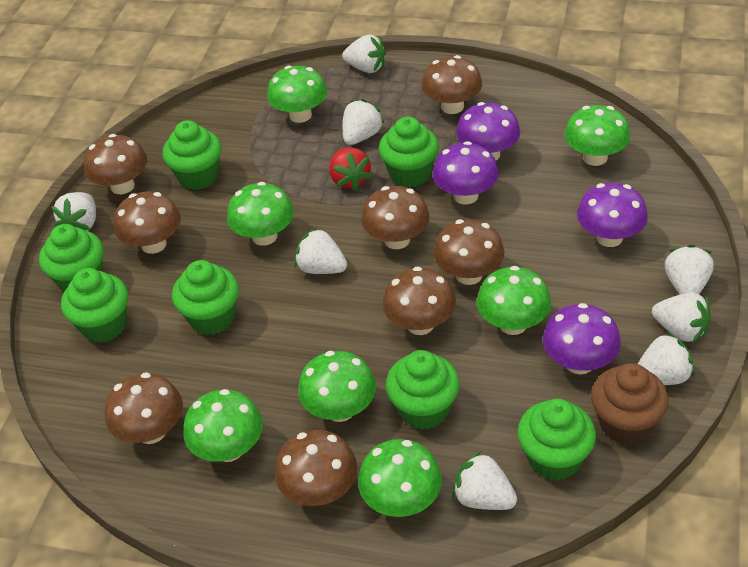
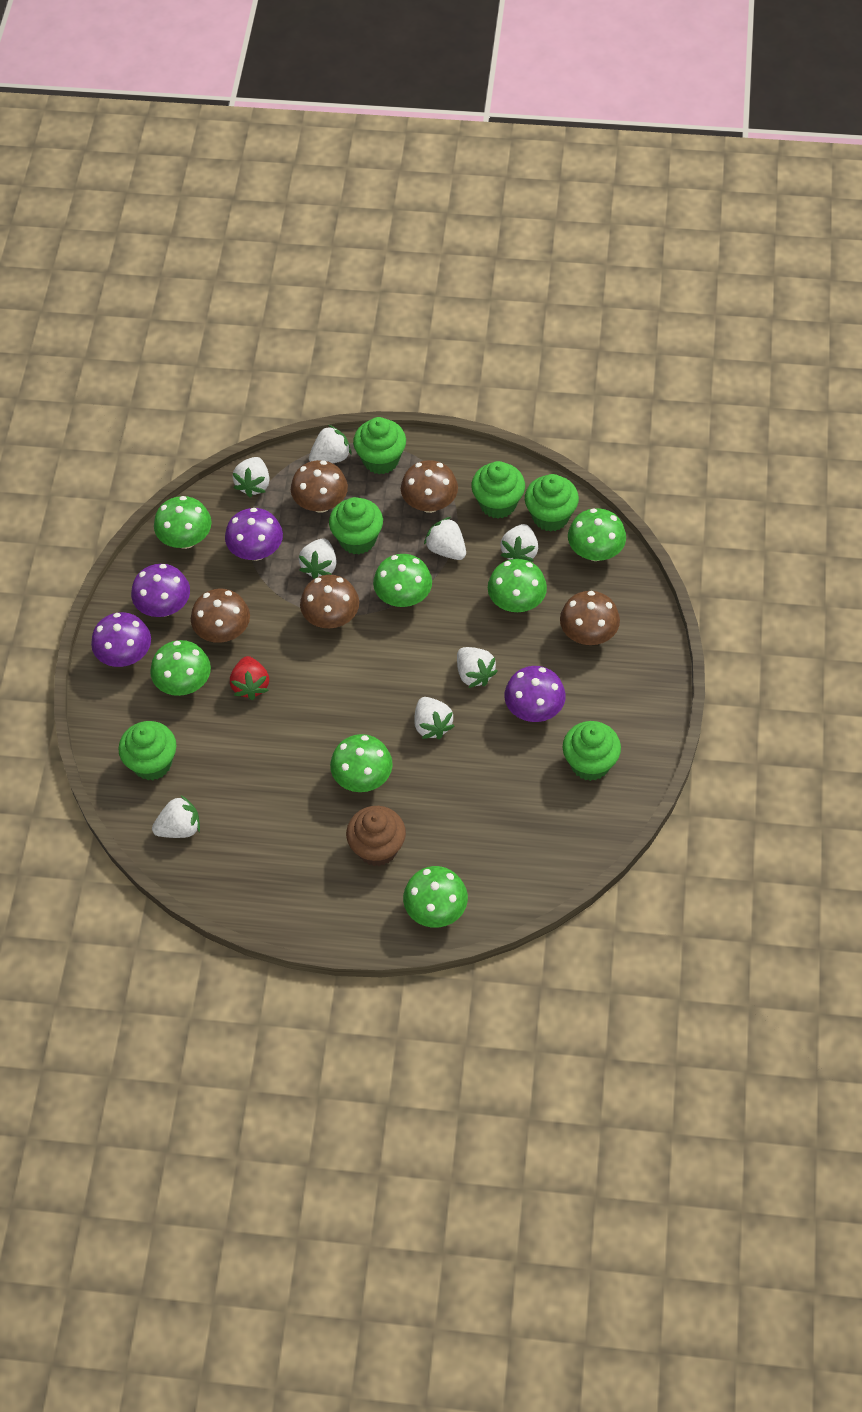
brown mushroom: 8 -> 5
green cupcake: 7 -> 6

